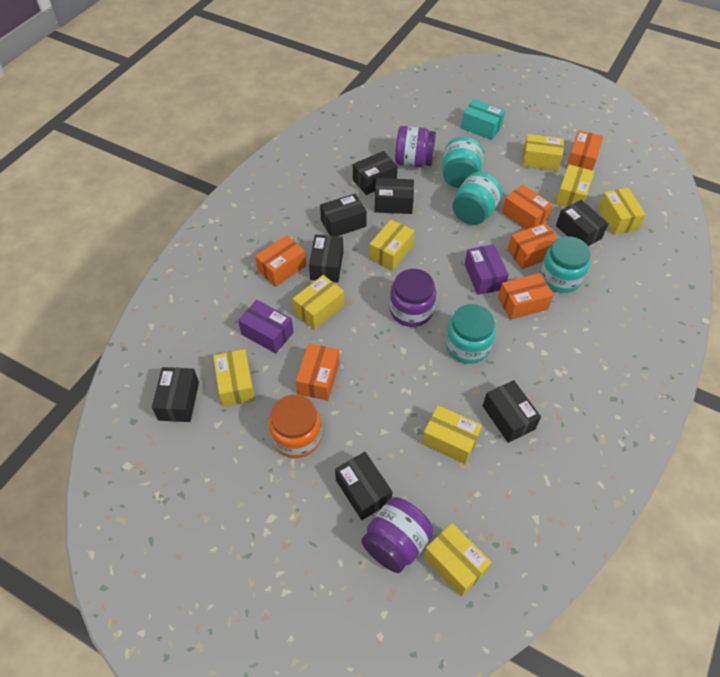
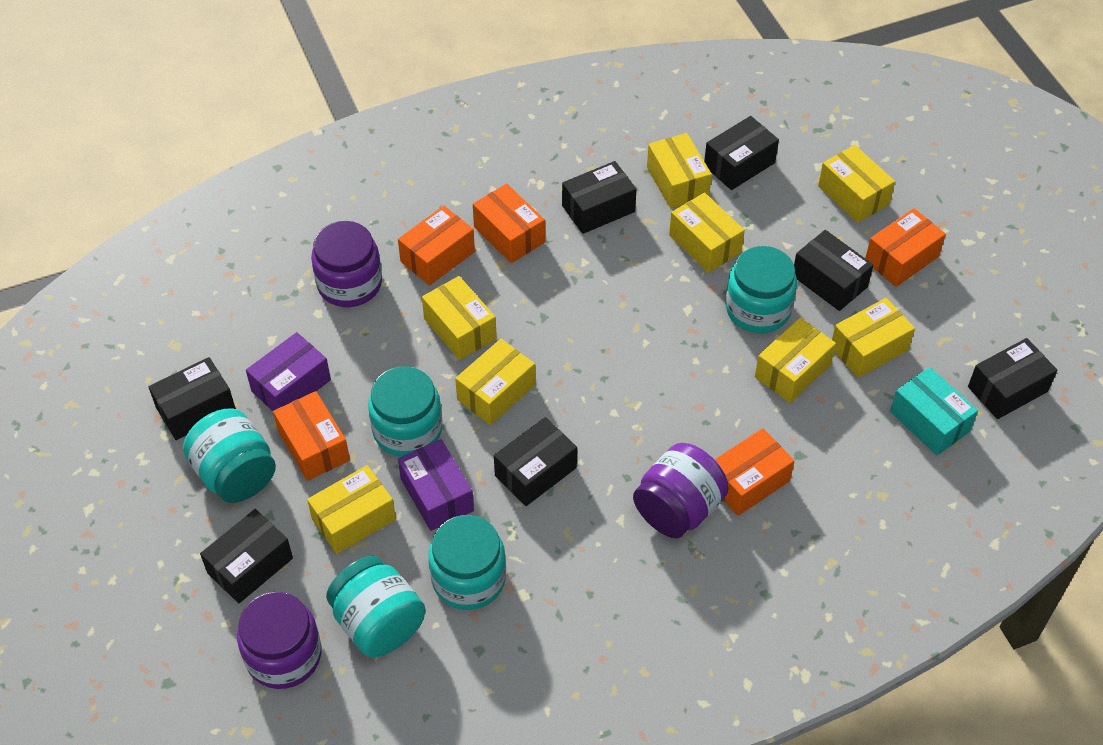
black box: 8 -> 7
orange box: 6 -> 5
orange jar: 1 -> 0
turquoise jar: 4 -> 5

